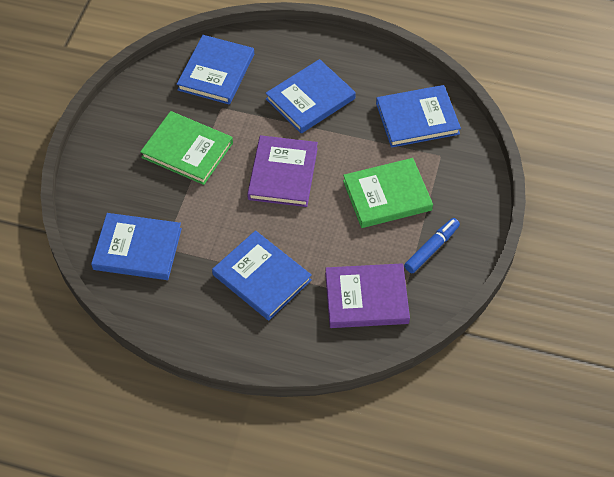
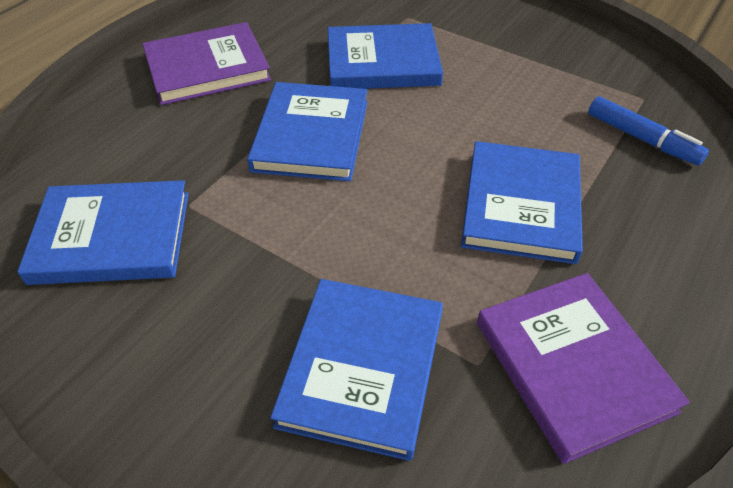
green book: 2 -> 0

